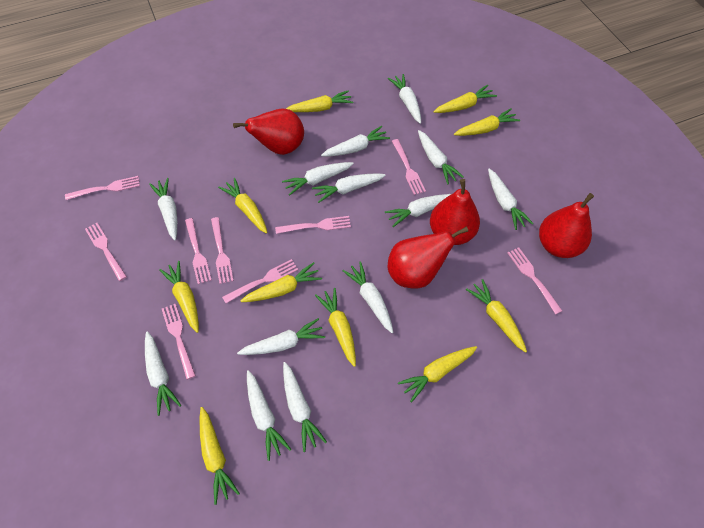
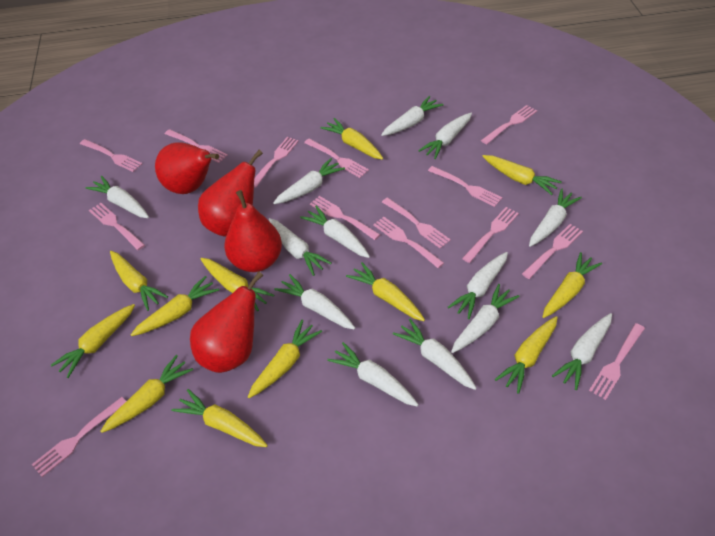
pink fork: 9 -> 14
yellow carrot: 10 -> 12

